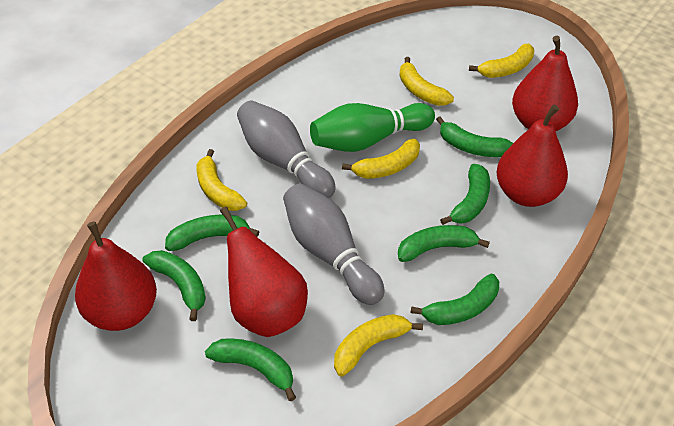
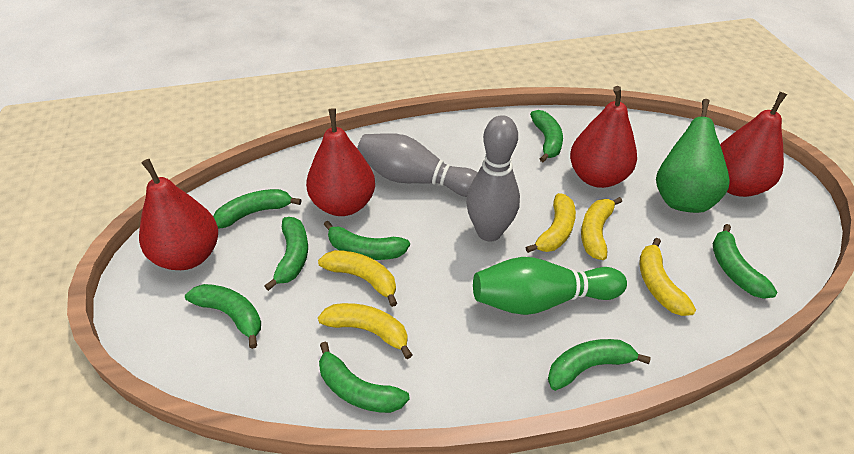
green banana: 7 -> 8
green pear: 0 -> 1

